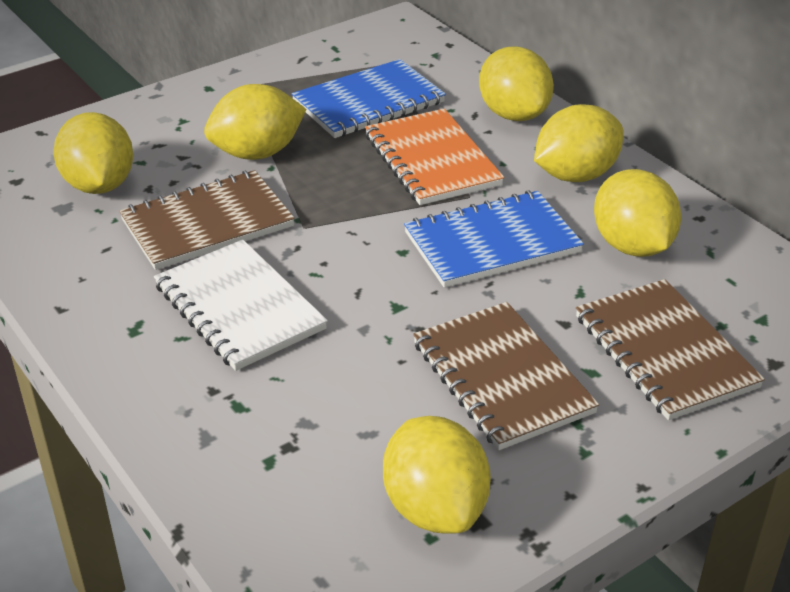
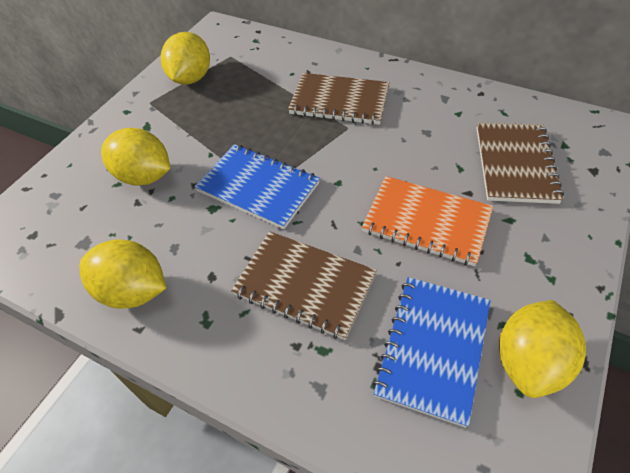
white notebook: 1 -> 0
yellow lemon: 6 -> 4

